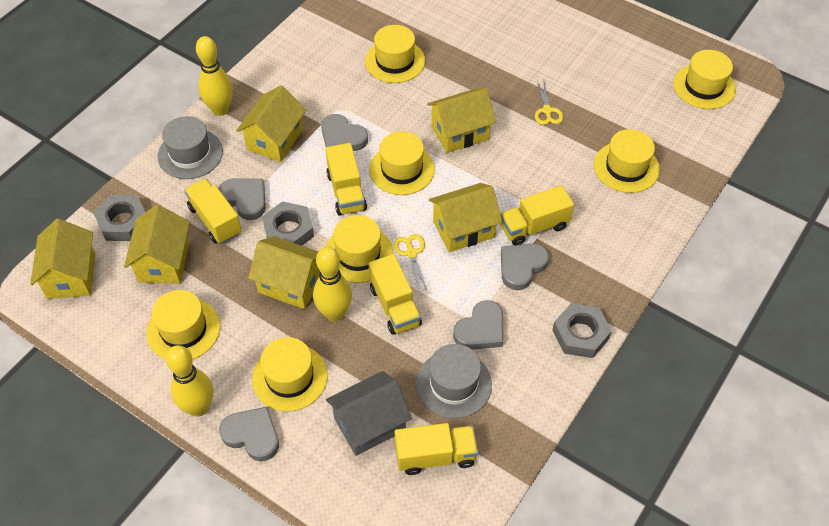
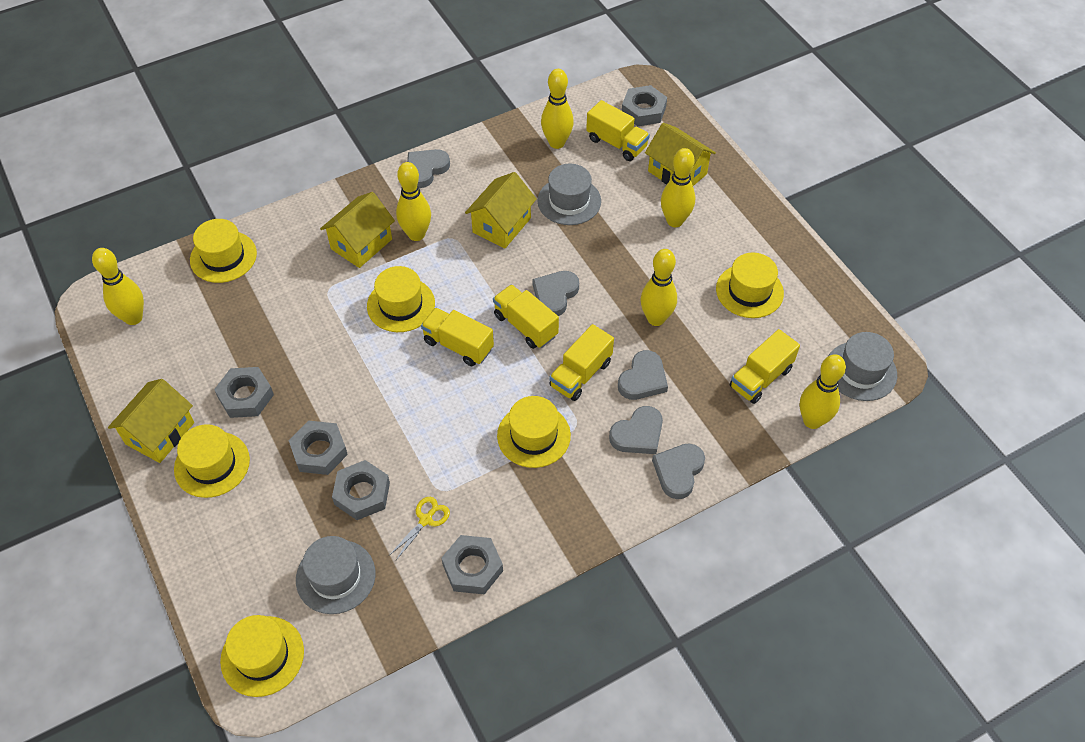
grey hat: 2 -> 3
grey house: 1 -> 0
grey nut: 3 -> 5
yellow bowling pin: 3 -> 6
yellow hat: 7 -> 6
yellow house: 6 -> 4
yellow scissors: 2 -> 1

